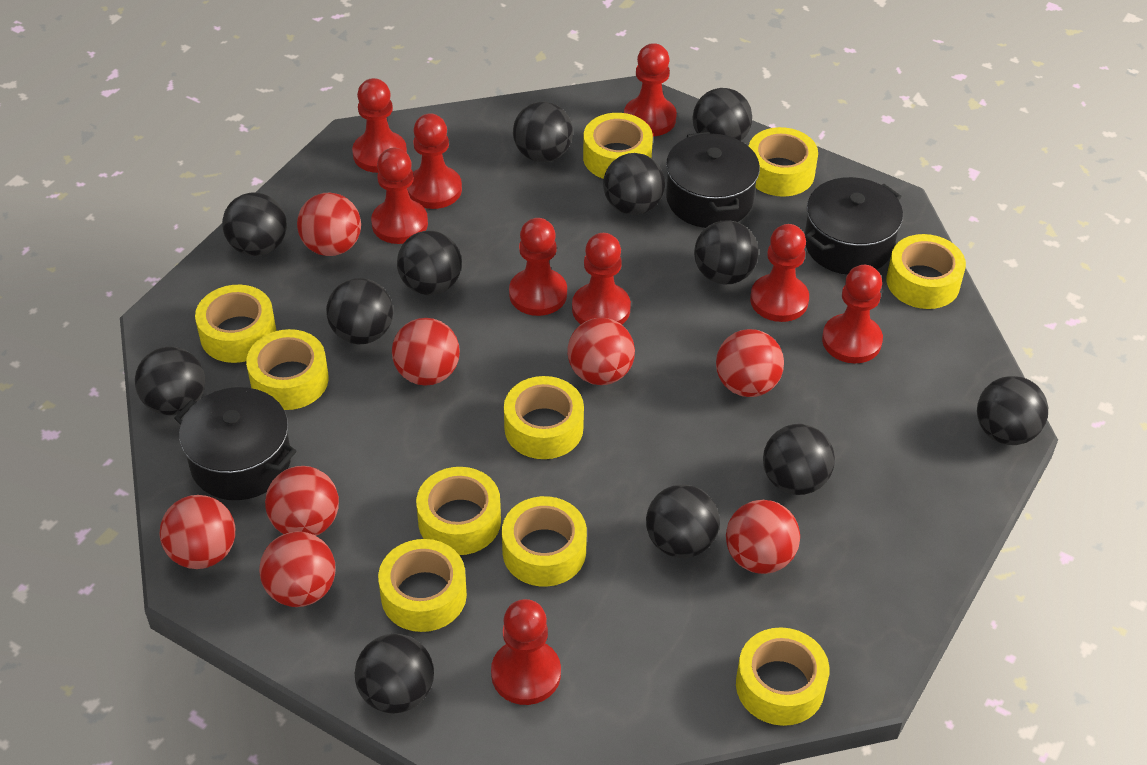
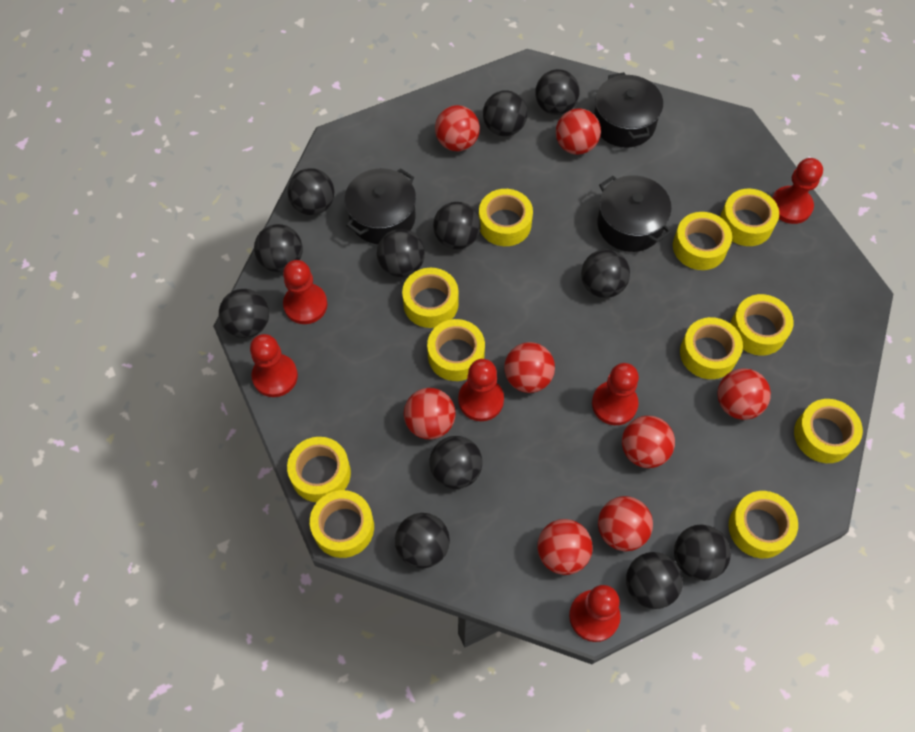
red pawn: 9 -> 6
yellow tape: 10 -> 11

